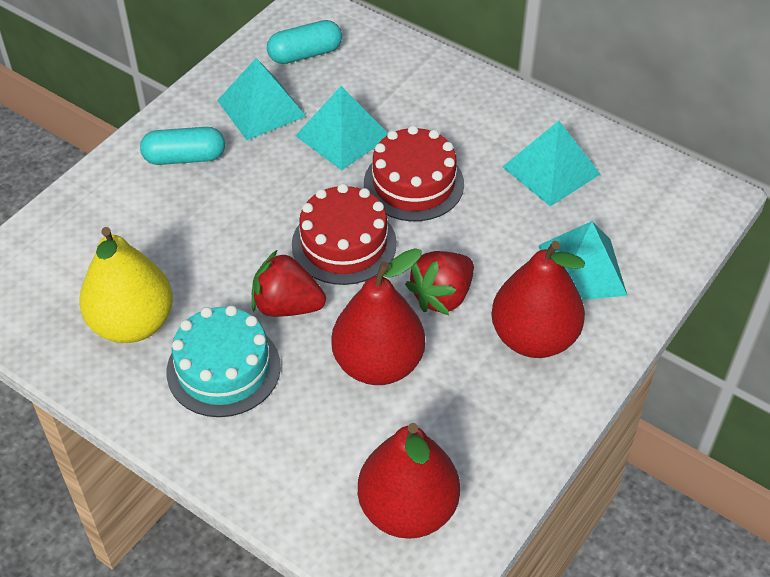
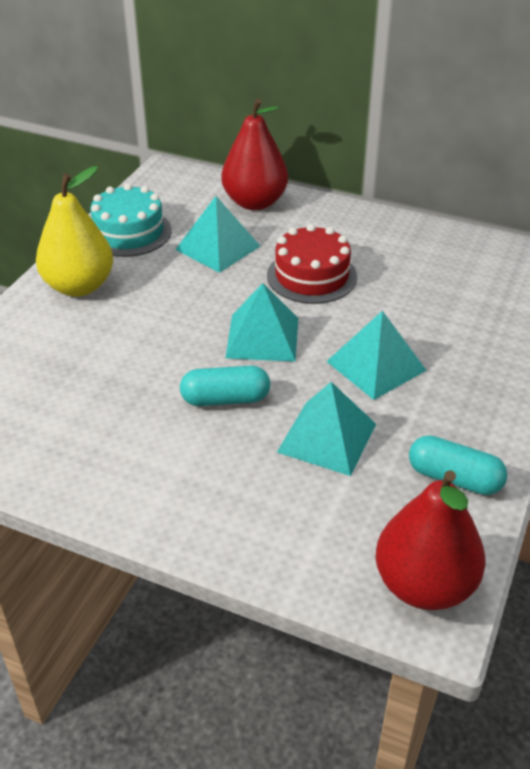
red cake: 2 -> 1
red pear: 3 -> 2
red strawberry: 2 -> 0

